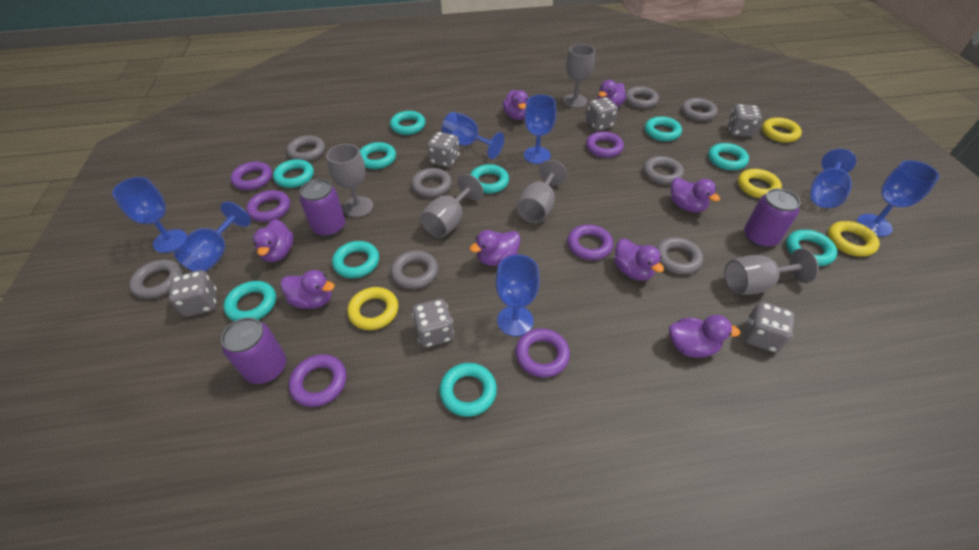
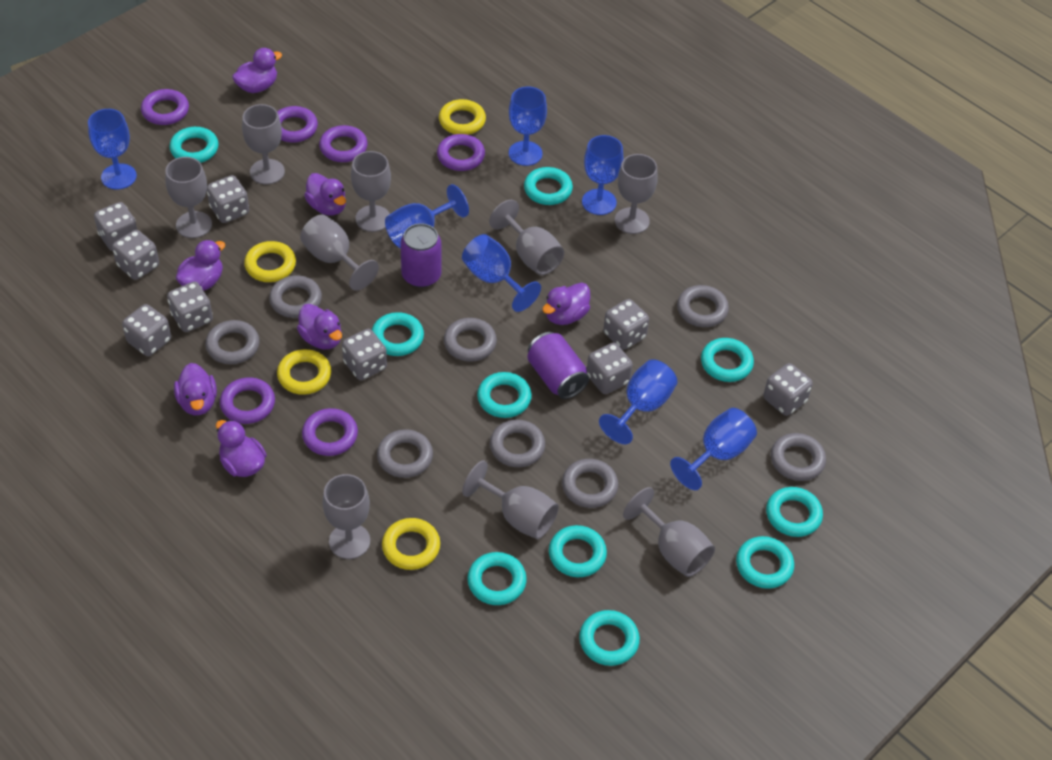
grey dice: 6 -> 9
grey goblet: 5 -> 9
purple can: 3 -> 2
purple duck: 8 -> 7

